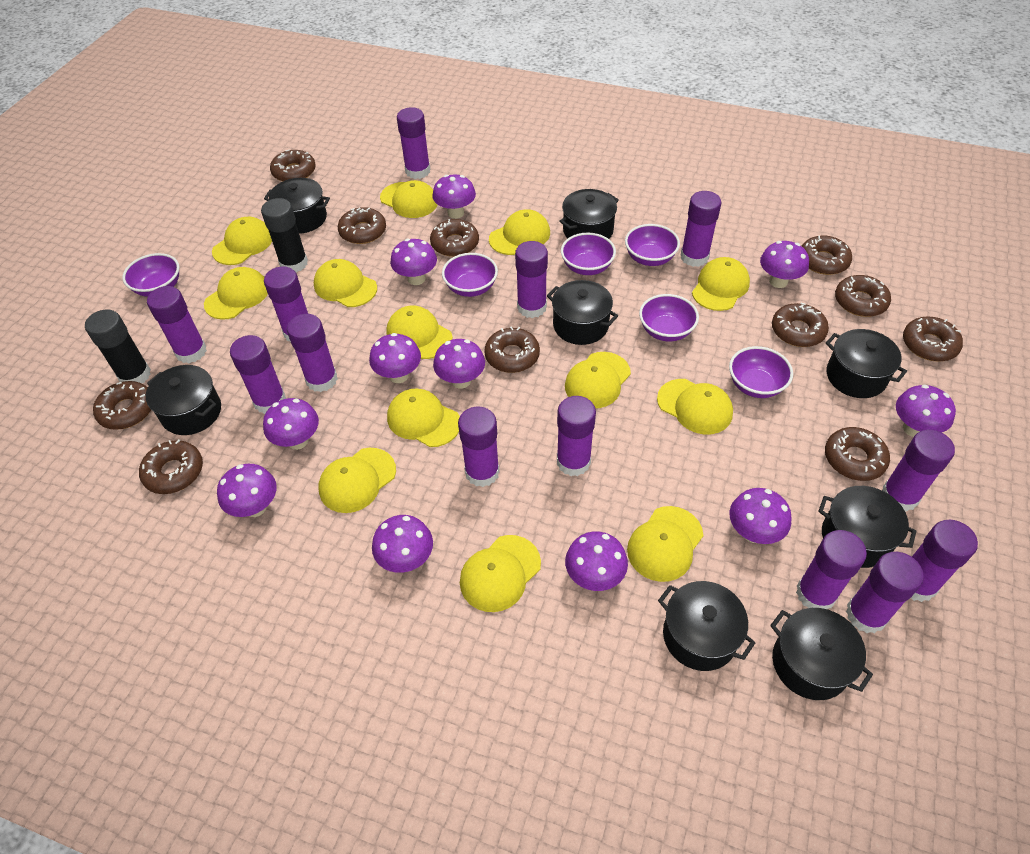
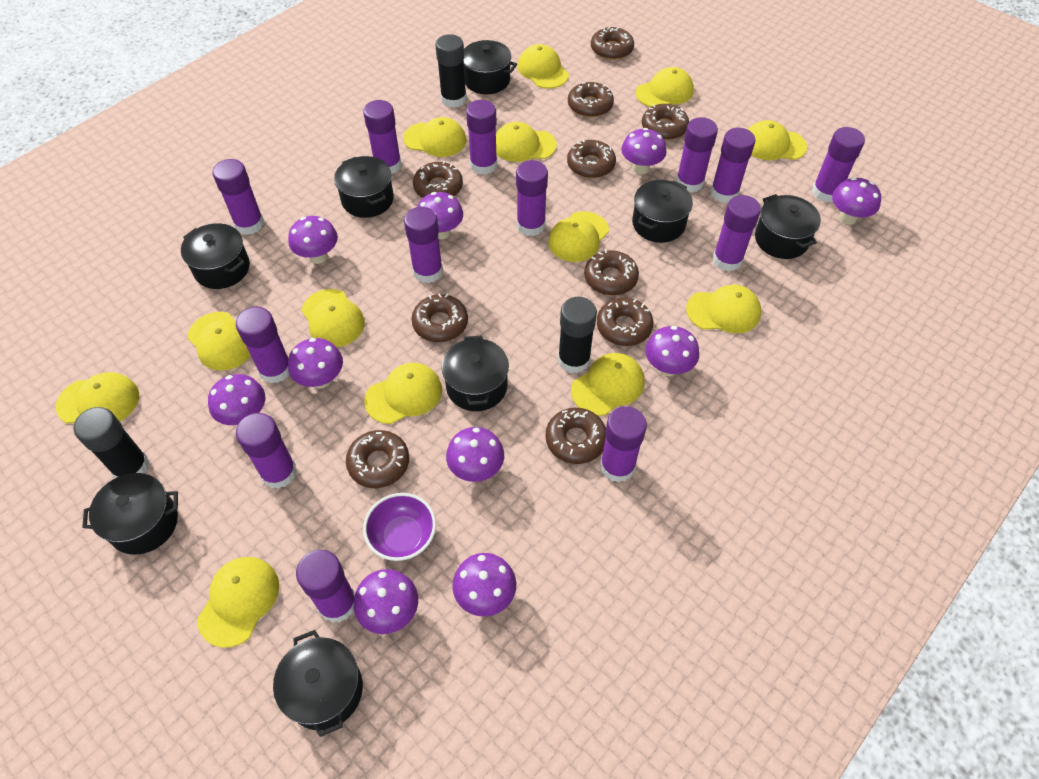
black glue stick: 2 -> 3
brown donut: 11 -> 10
purple bowl: 6 -> 1
purple mushroom: 11 -> 10

